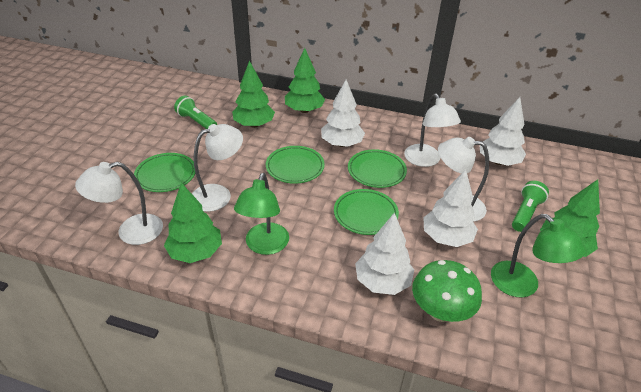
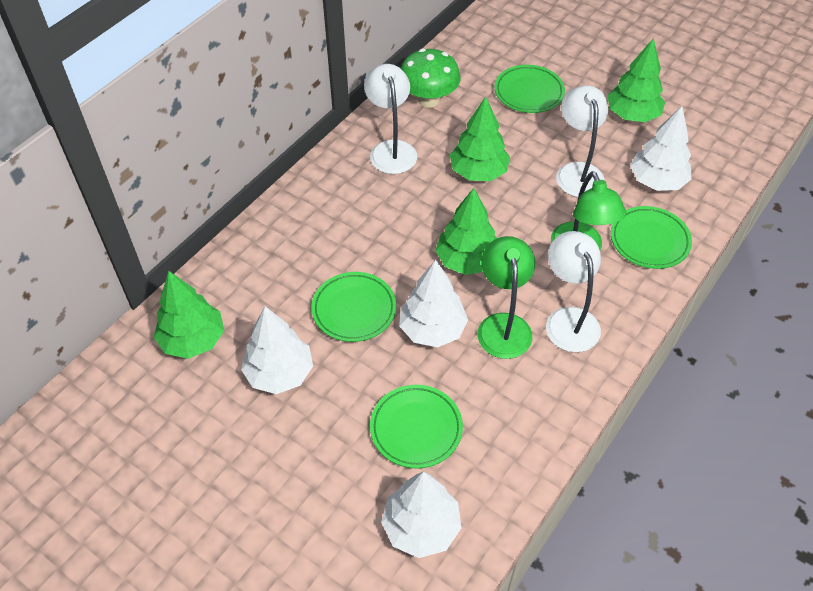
green flashlight: 2 -> 0
white lamp: 4 -> 3

